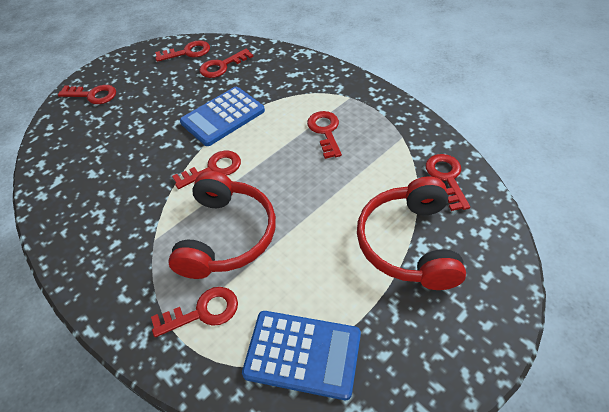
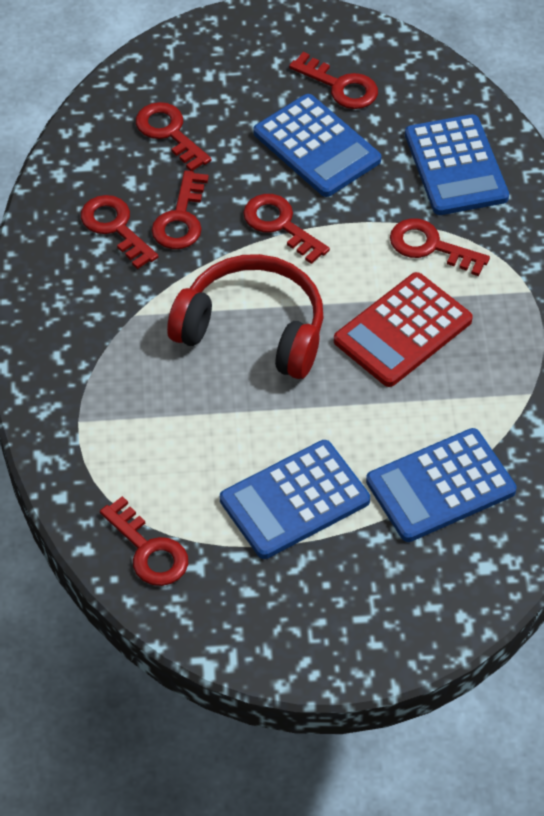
blue calculator: 2 -> 4
red calculator: 0 -> 1
red headphones: 2 -> 1

